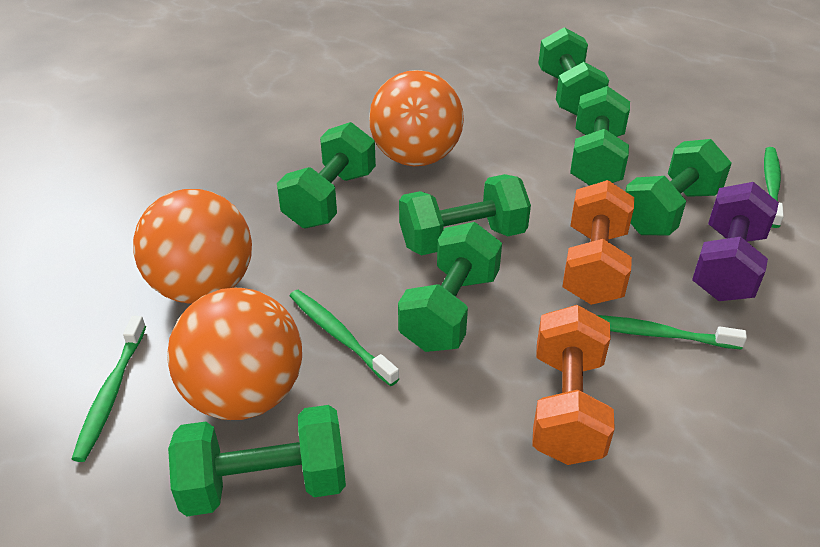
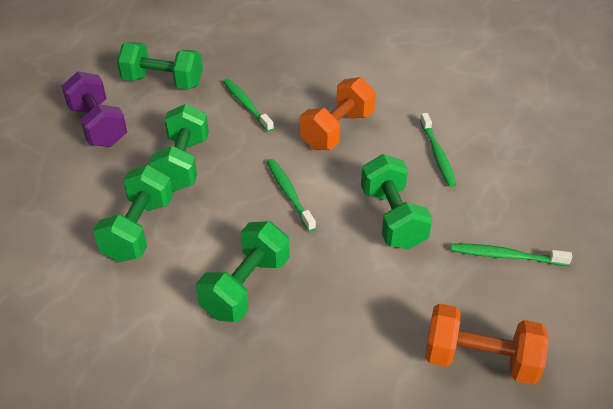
green dumbbell: 7 -> 5
orange ball: 3 -> 0

